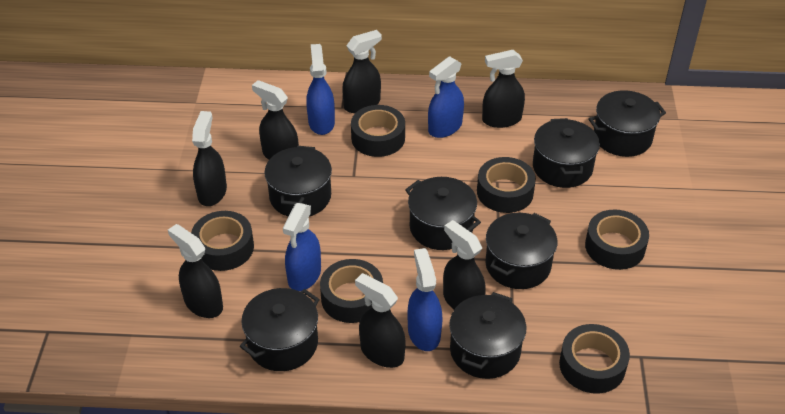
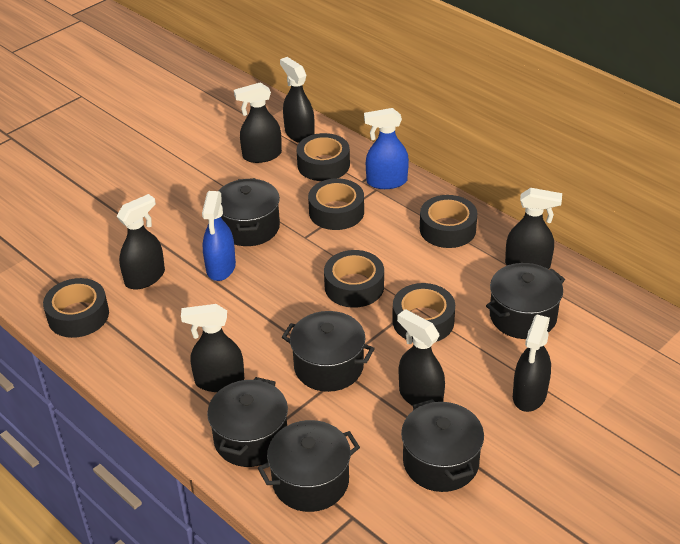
black pot: 7 -> 6
blue spray bottle: 4 -> 2

